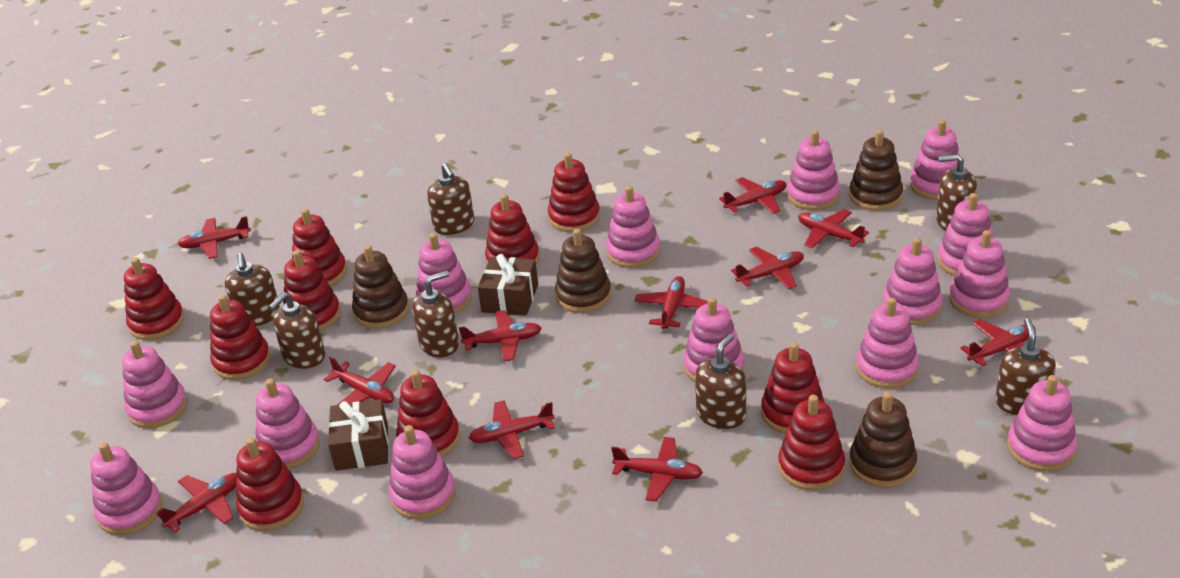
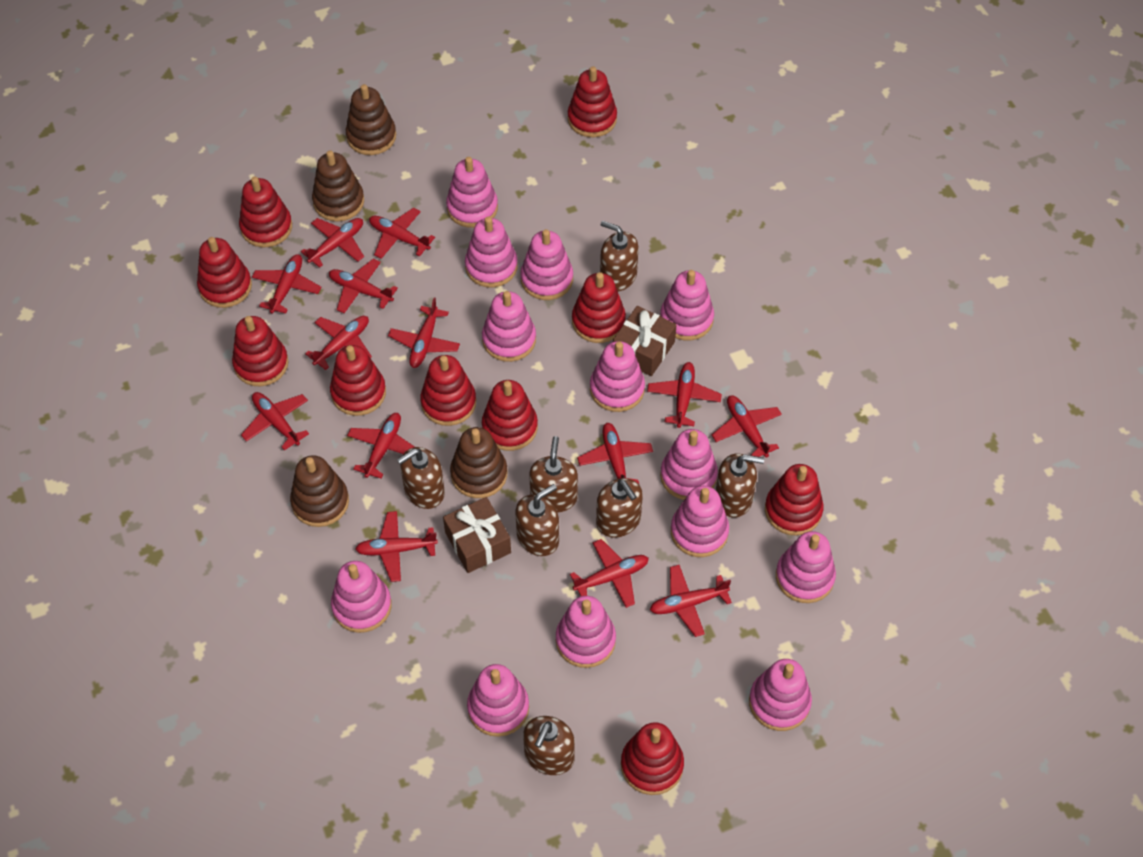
pink stacking toy: 14 -> 13
red plane: 11 -> 14

